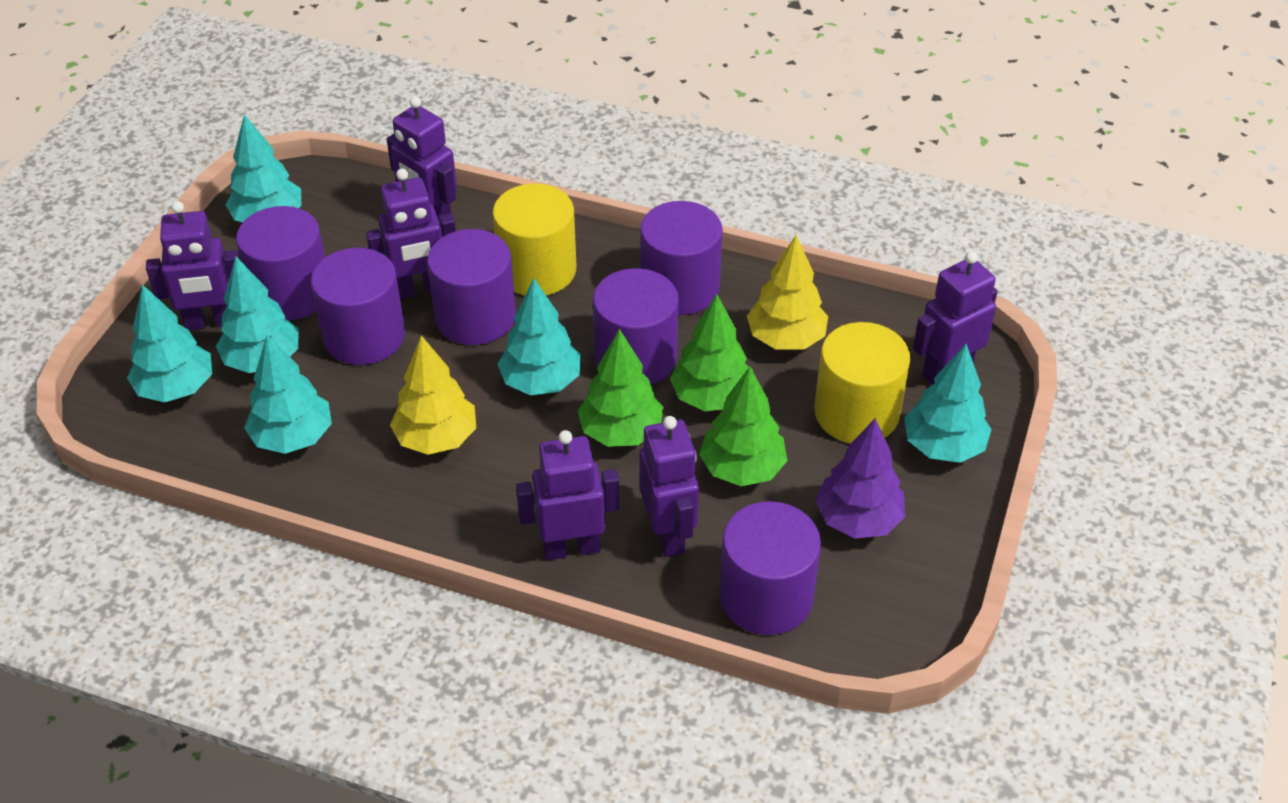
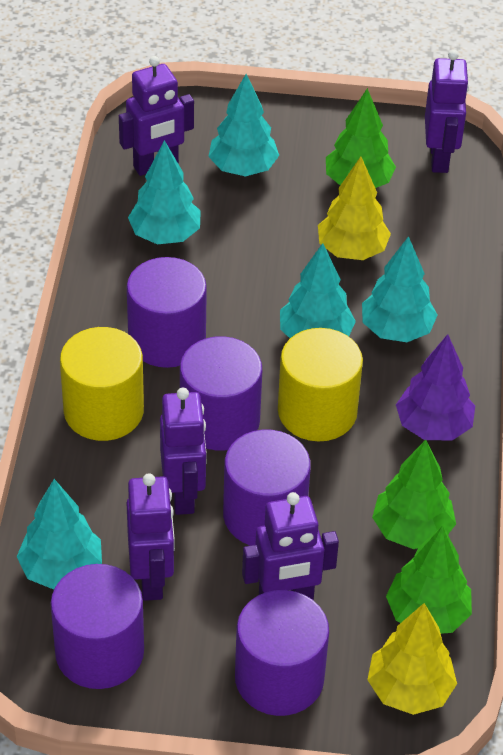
purple cylinder: 6 -> 5
purple robot: 6 -> 5
turquoise tree: 6 -> 5

